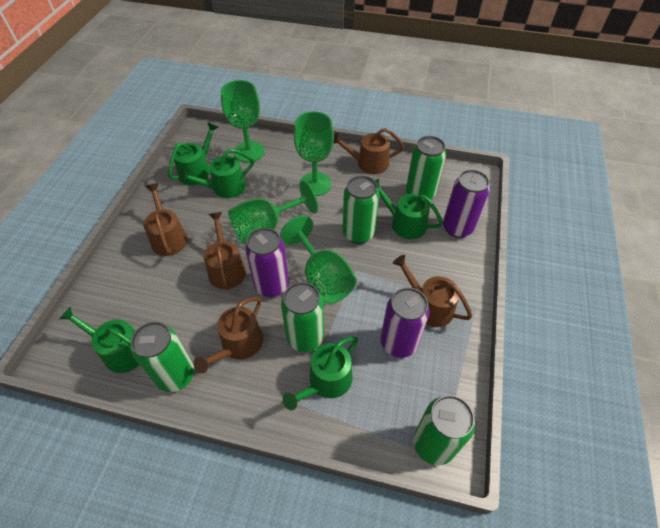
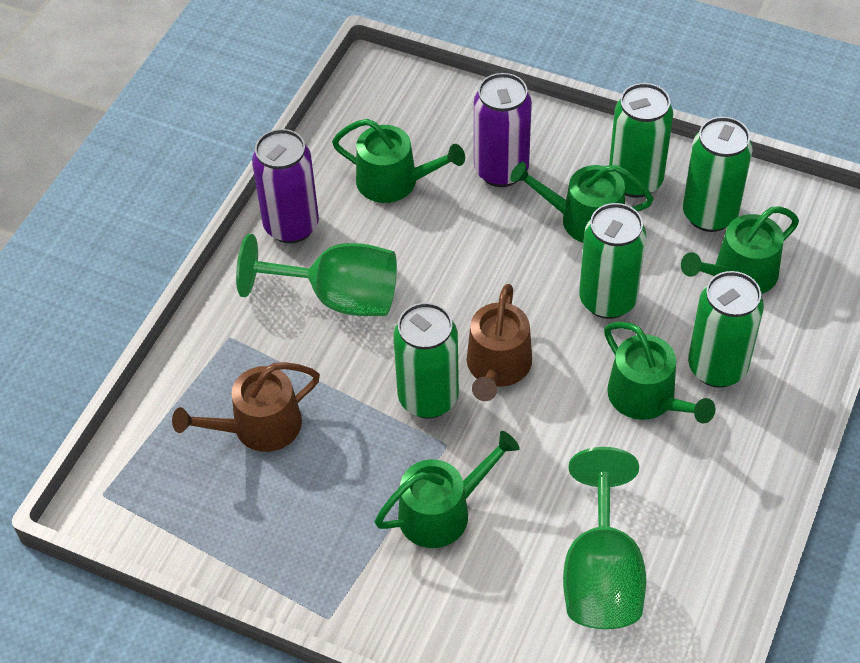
brown watering can: 5 -> 2
green goblet: 4 -> 2
purple can: 3 -> 2

